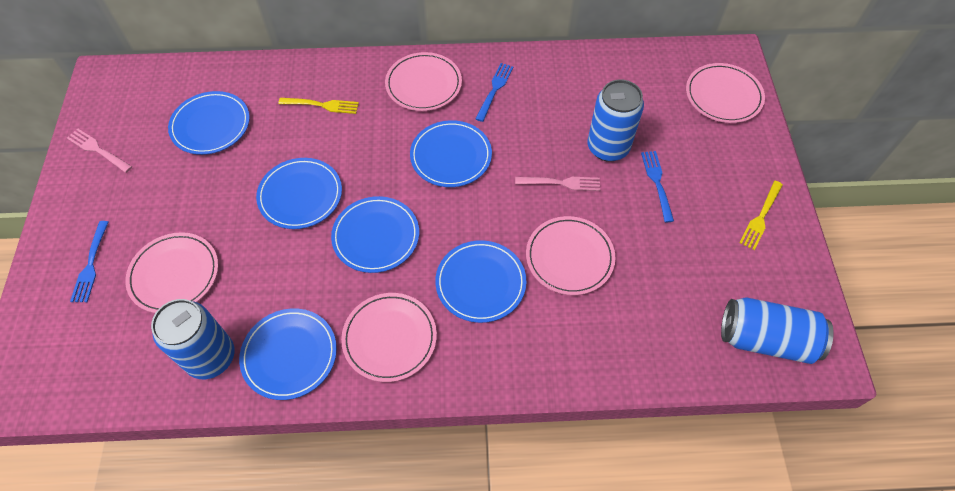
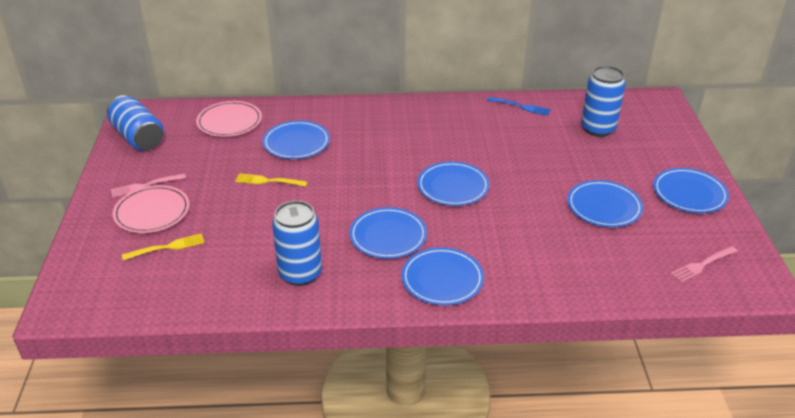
blue fork: 3 -> 1
pink plate: 5 -> 2

